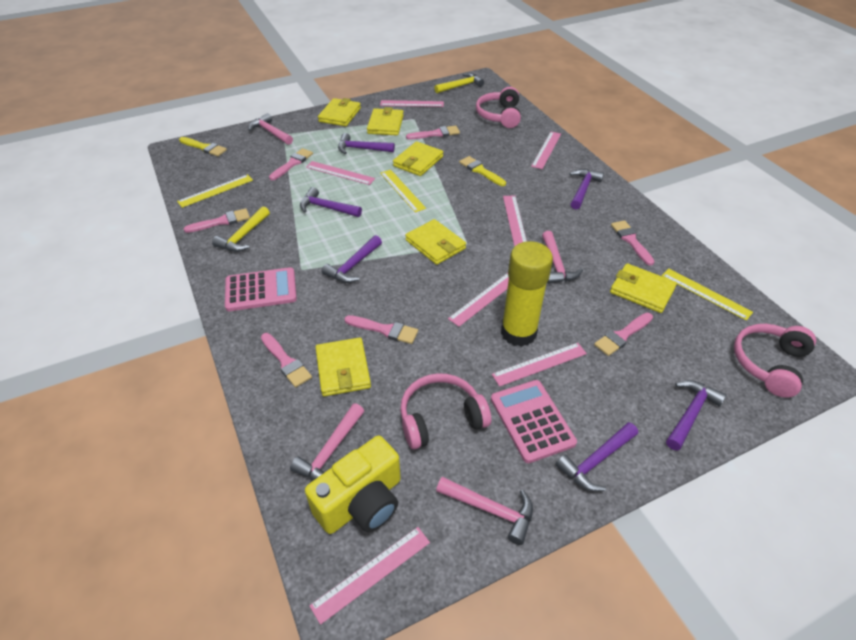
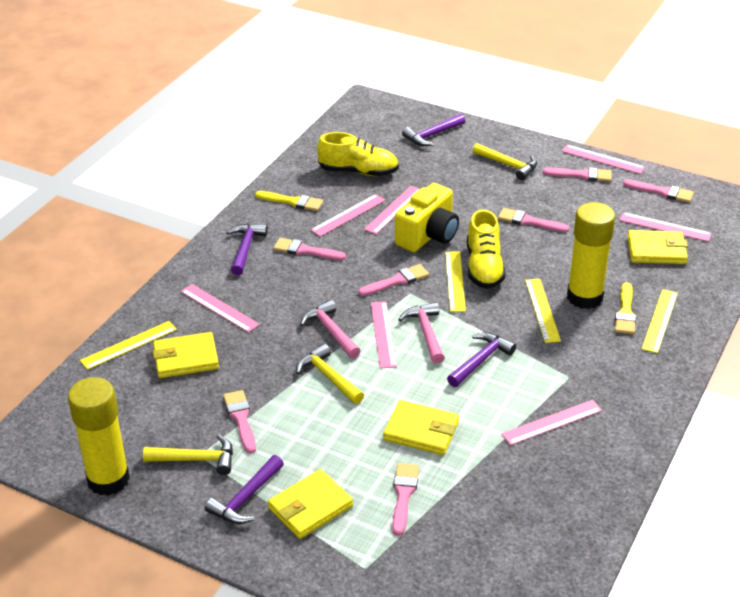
pink calculator: 2 -> 0
pink hammer: 4 -> 2
pink headphones: 3 -> 0
purple hammer: 6 -> 4
yellow glue stick: 1 -> 2
yellow hammer: 2 -> 3
yellow ruler: 3 -> 4
yellow shoe: 0 -> 2
yellow wallet: 6 -> 4

